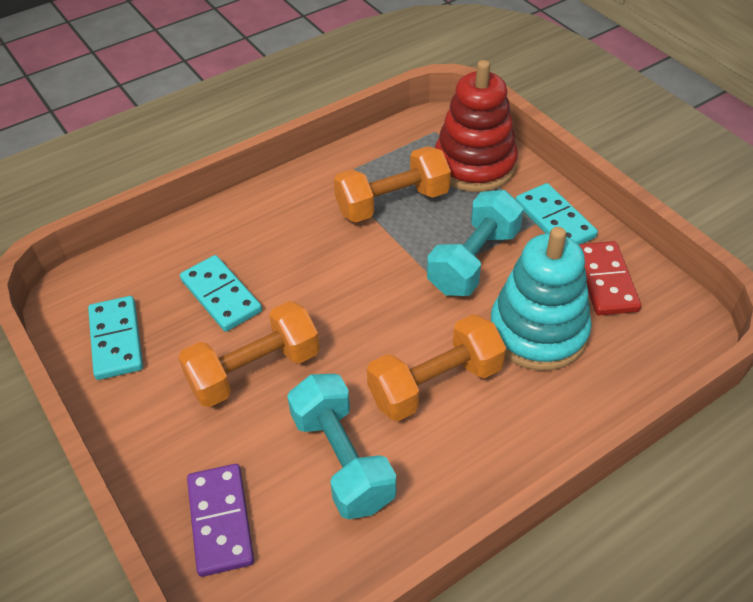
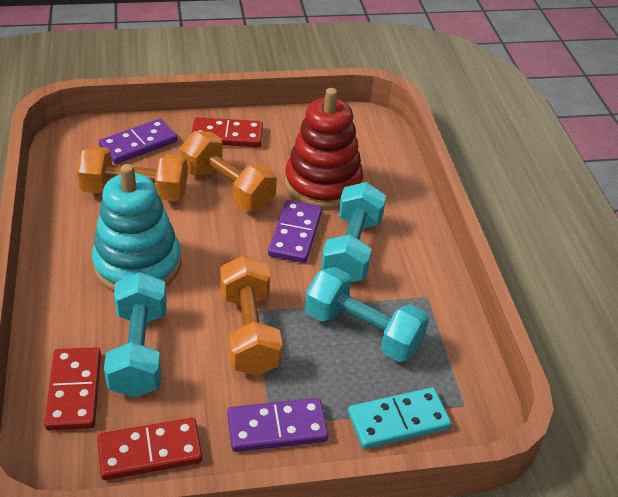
purple domino: 1 -> 3
red domino: 1 -> 3
turquoise domino: 3 -> 1
turquoise dumbbell: 2 -> 3

